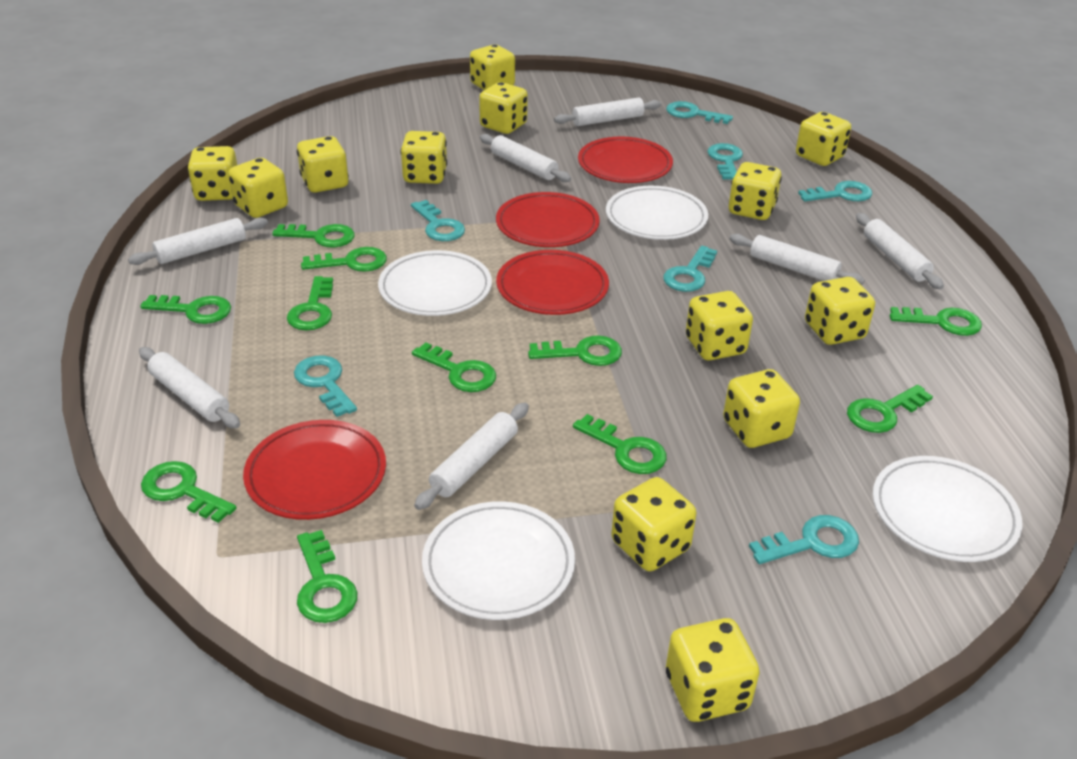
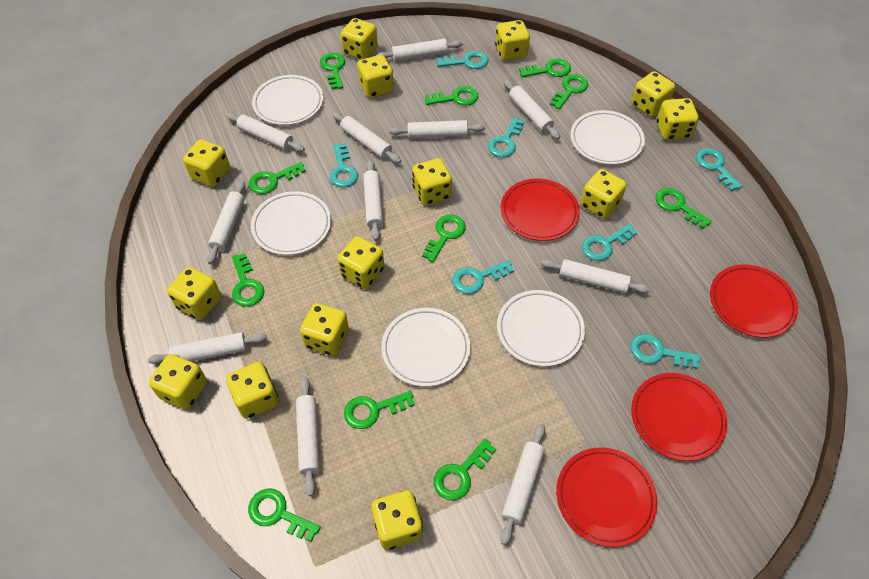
white plate: 4 -> 5
white rolling pin: 7 -> 11
yellow dice: 13 -> 14

